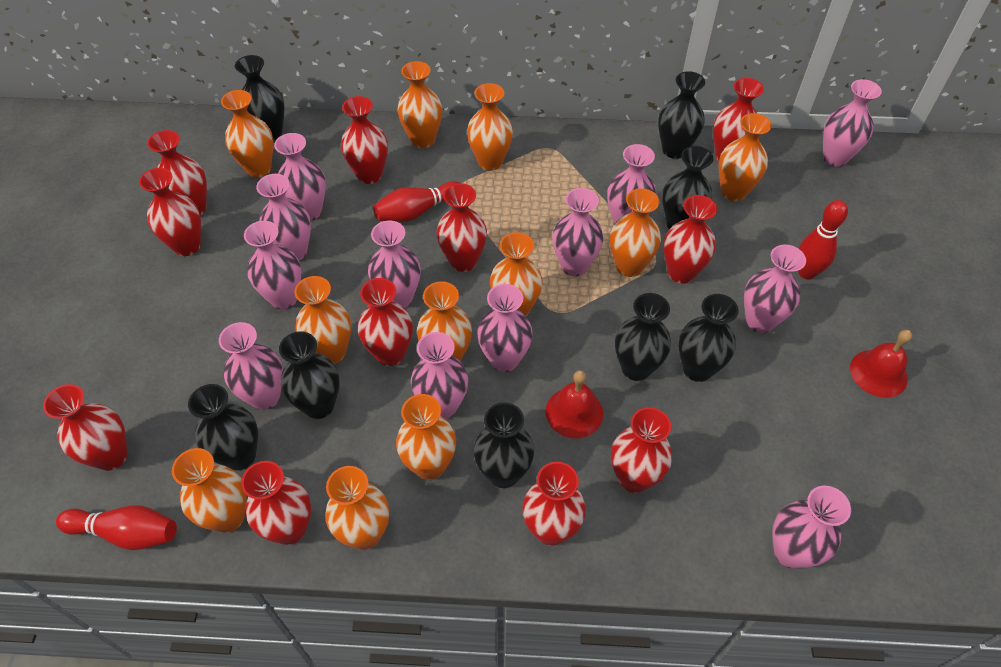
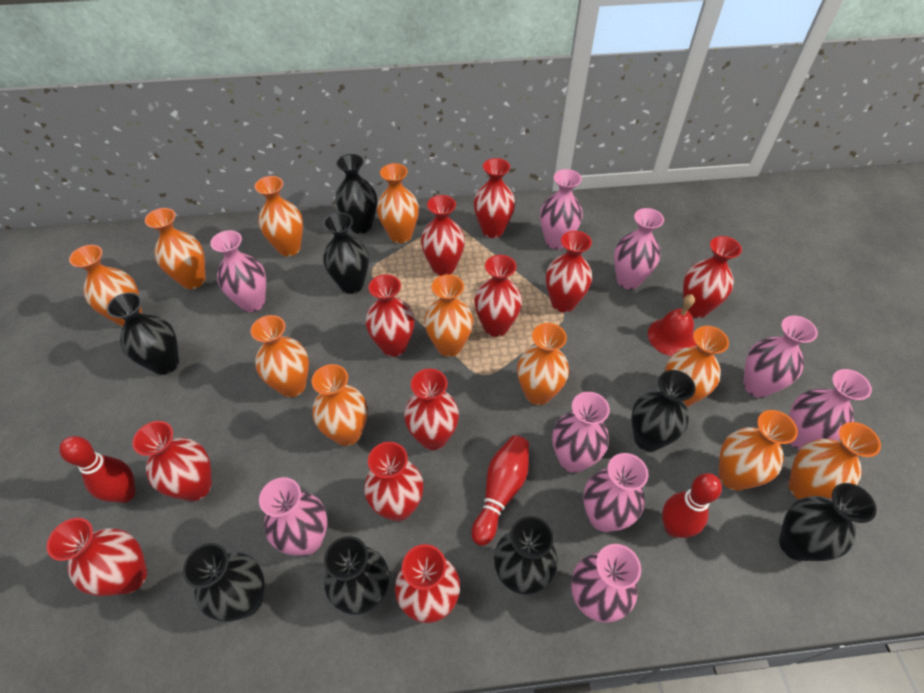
pink vase: 12 -> 9
red bell: 2 -> 1

